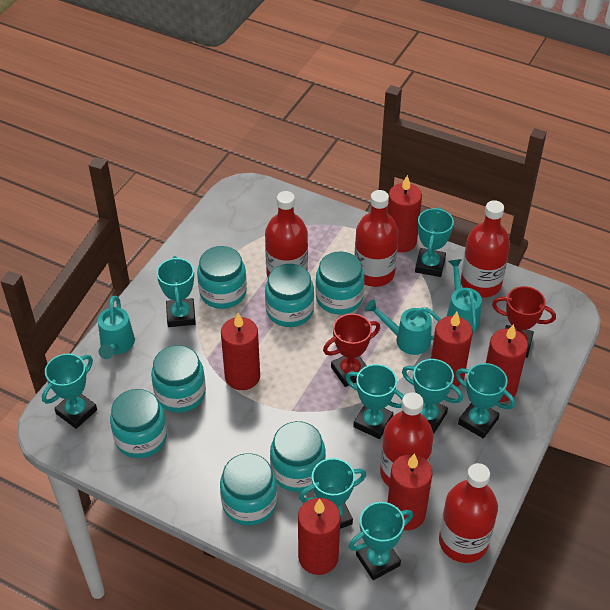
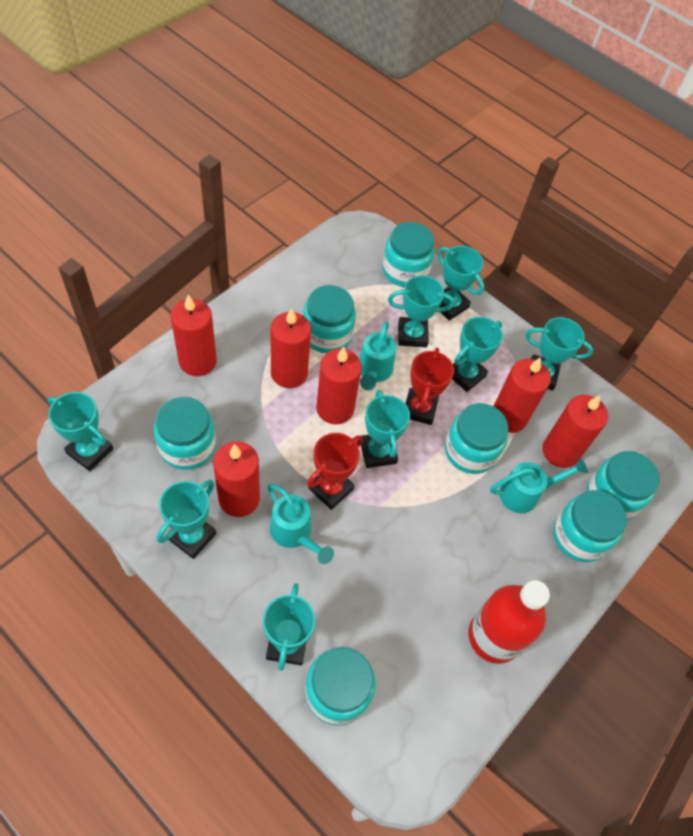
red bottle: 5 -> 1

